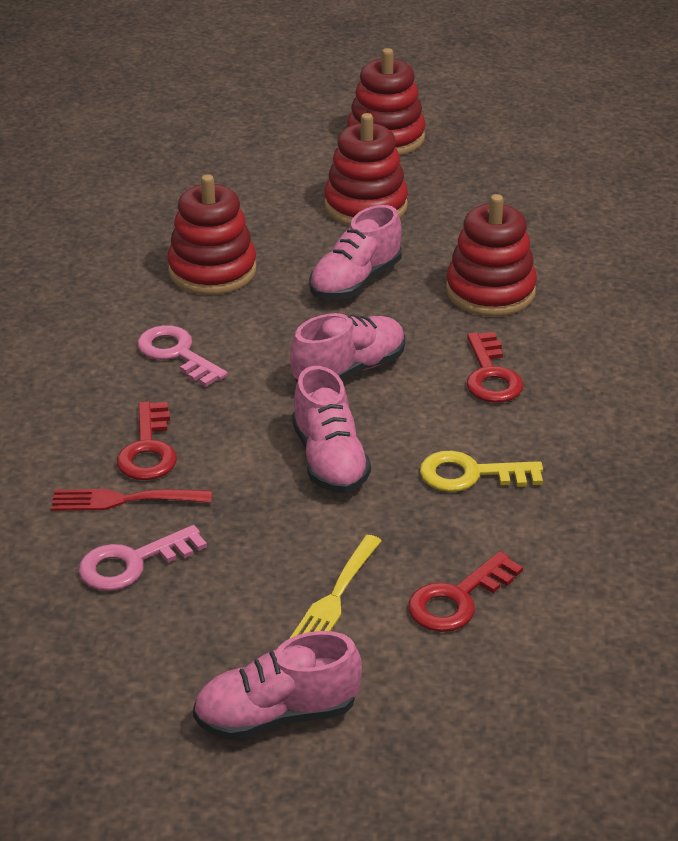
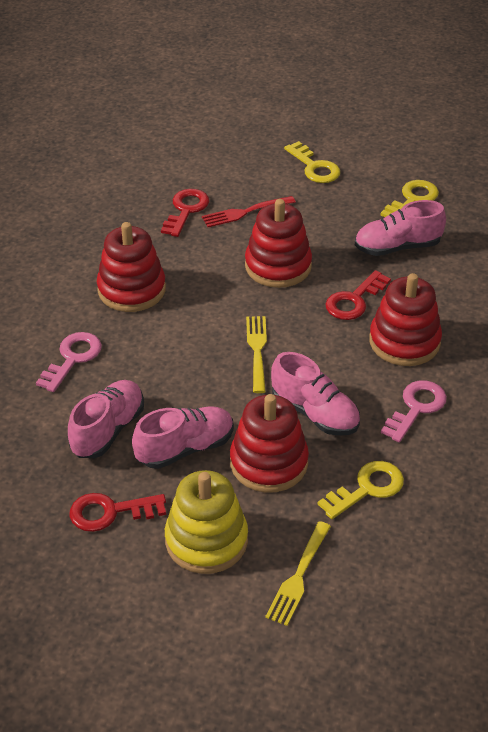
yellow fork: 1 -> 2
yellow key: 1 -> 3
yellow stacking toy: 0 -> 1

